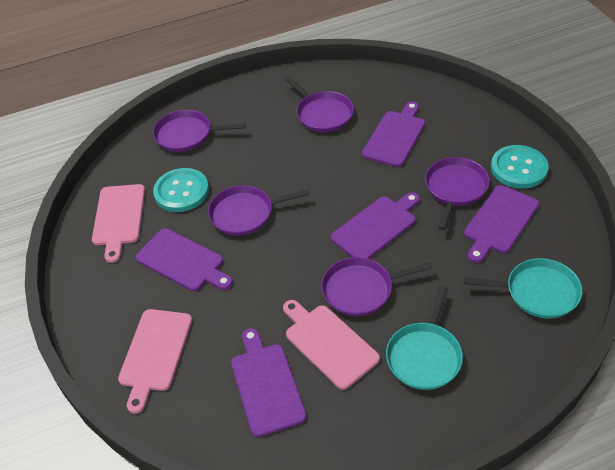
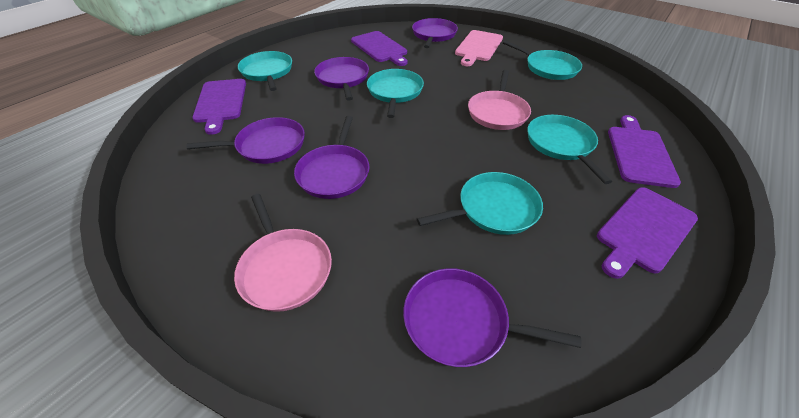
pink cutting board: 3 -> 1
pink pan: 0 -> 2
purple cutting board: 5 -> 4
turquoise button: 2 -> 0
turquoise pan: 2 -> 5

